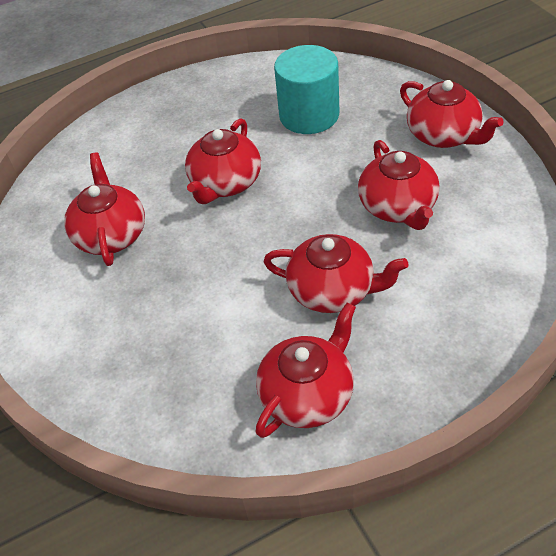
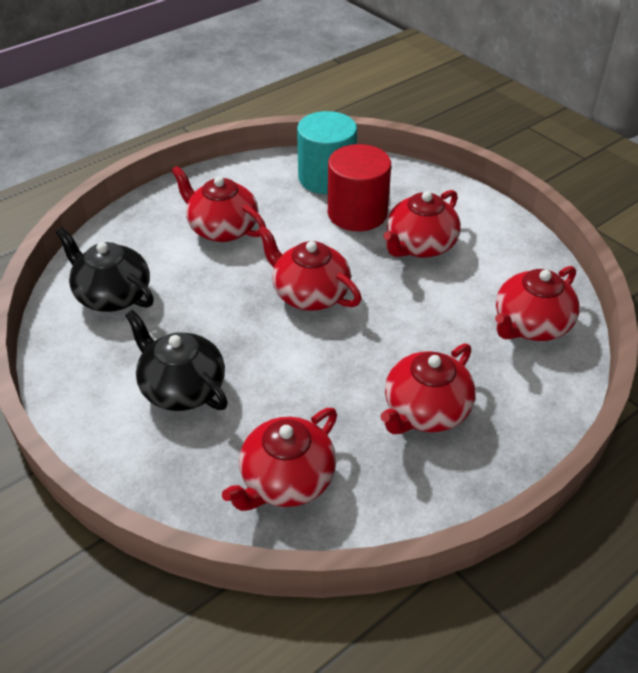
black teapot: 0 -> 2
red cylinder: 0 -> 1

